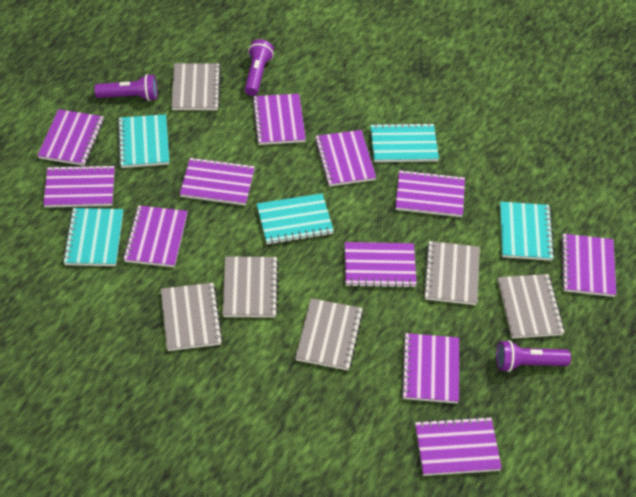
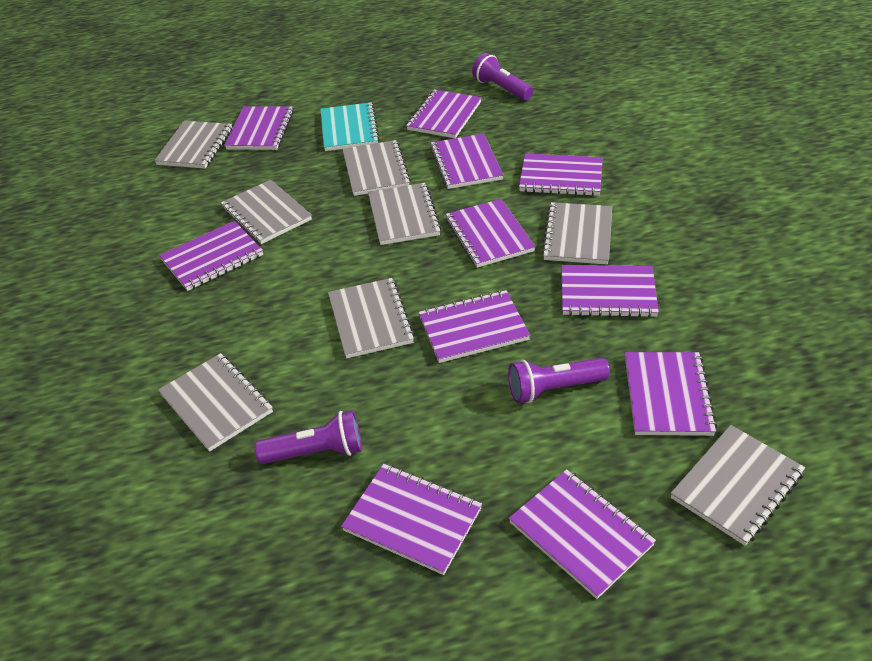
grey notebook: 6 -> 8
turquoise notebook: 5 -> 1

